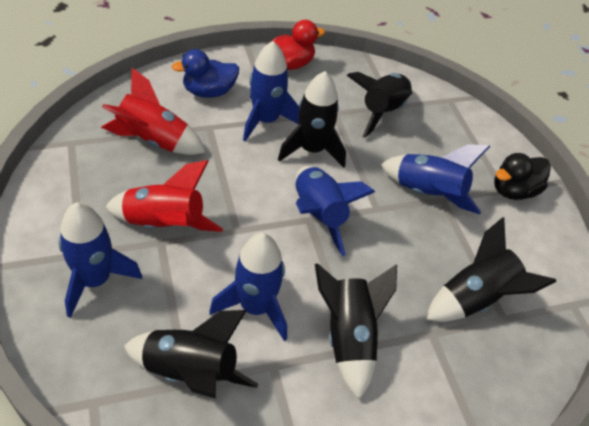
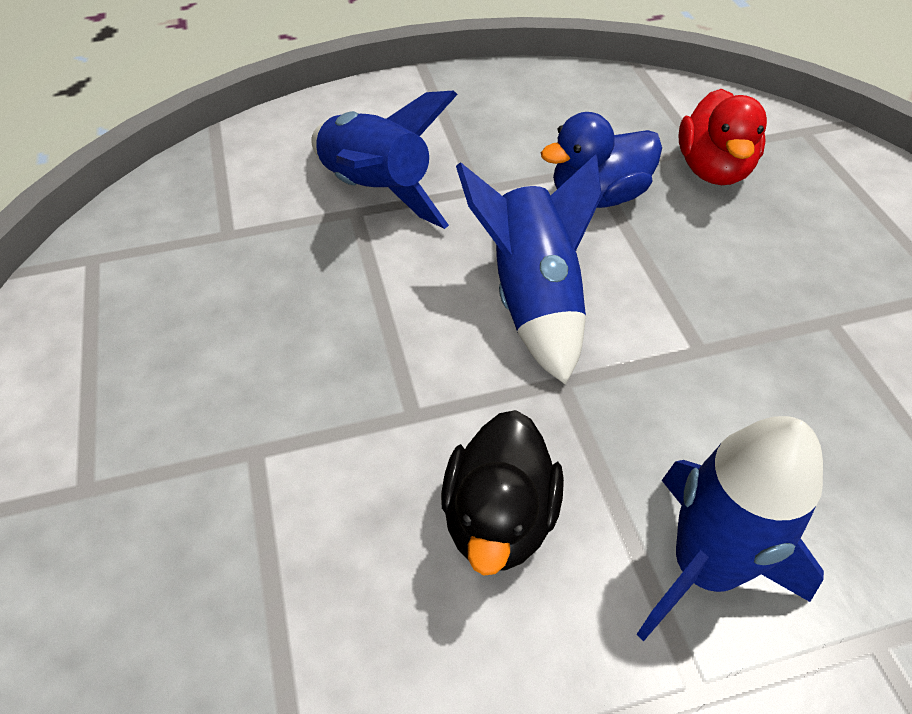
black rocket: 5 -> 0
blue rocket: 5 -> 3
red rocket: 2 -> 0

